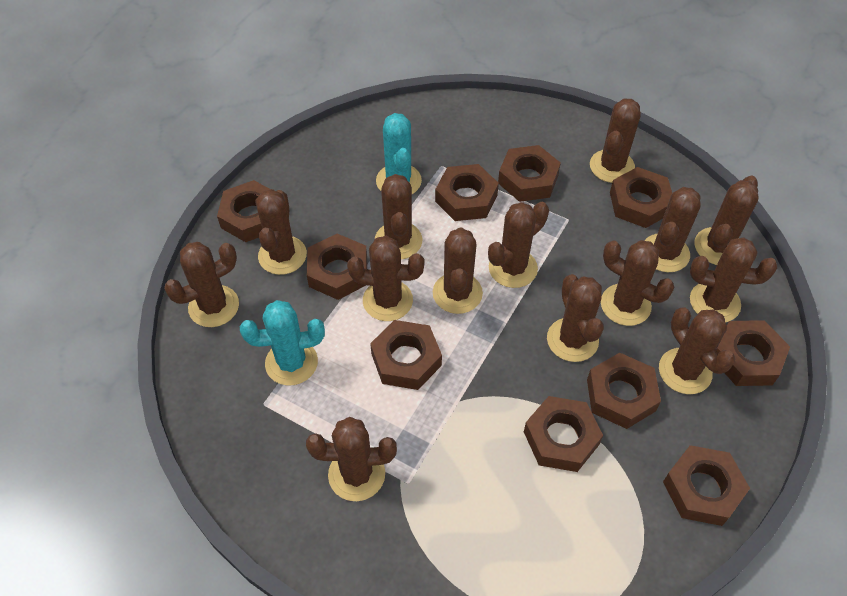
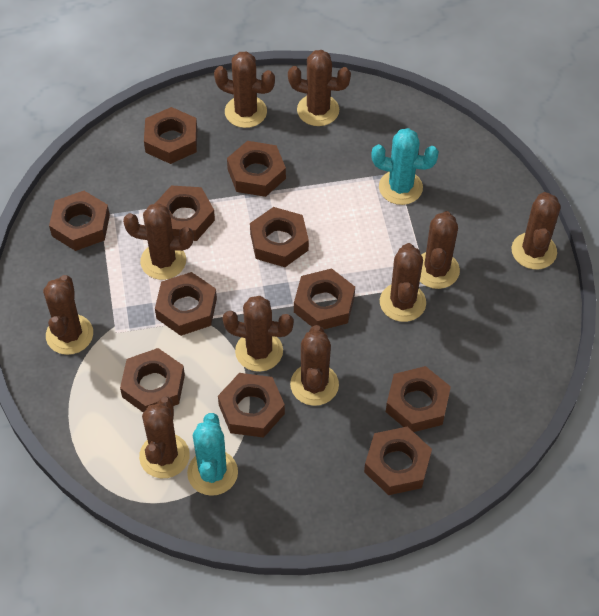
brown cactus: 14 -> 10
brown nut: 10 -> 11

